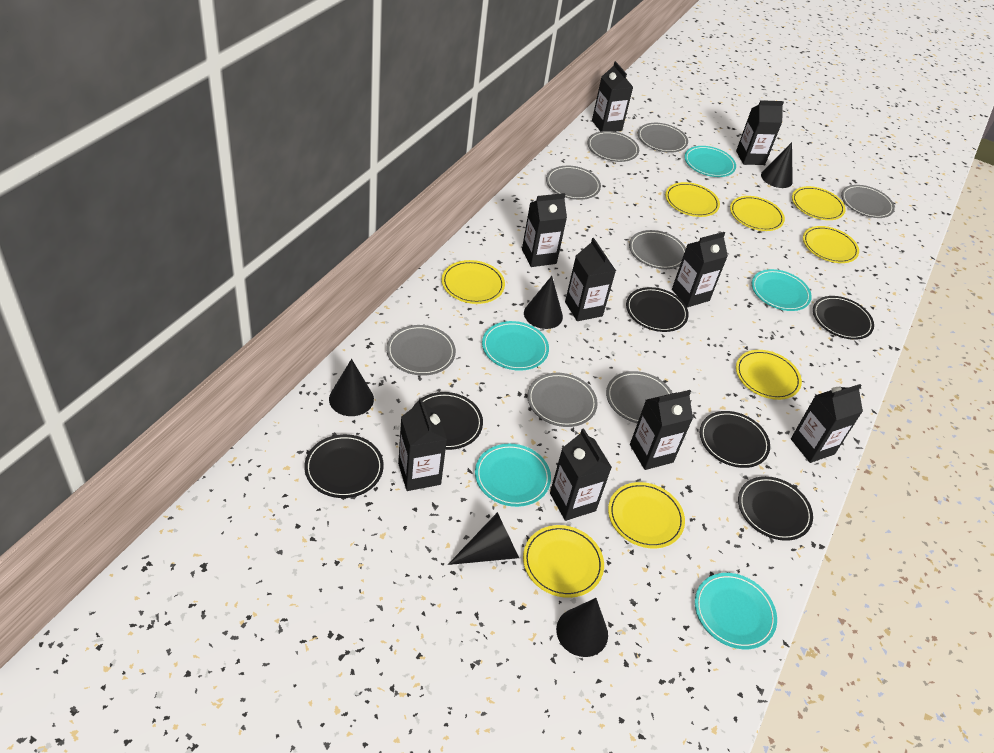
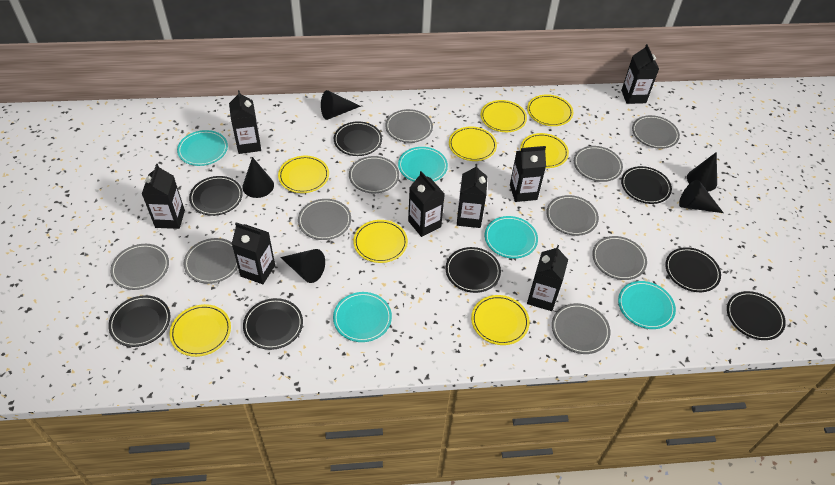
black carton: 9 -> 8
black plate: 6 -> 8
grey plate: 8 -> 10

